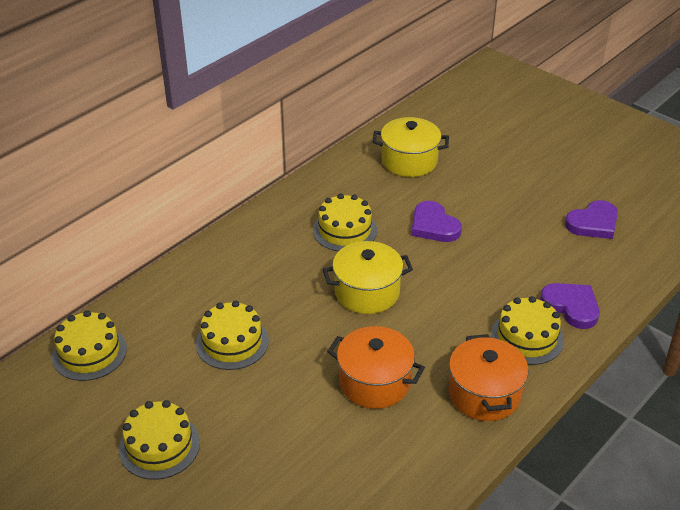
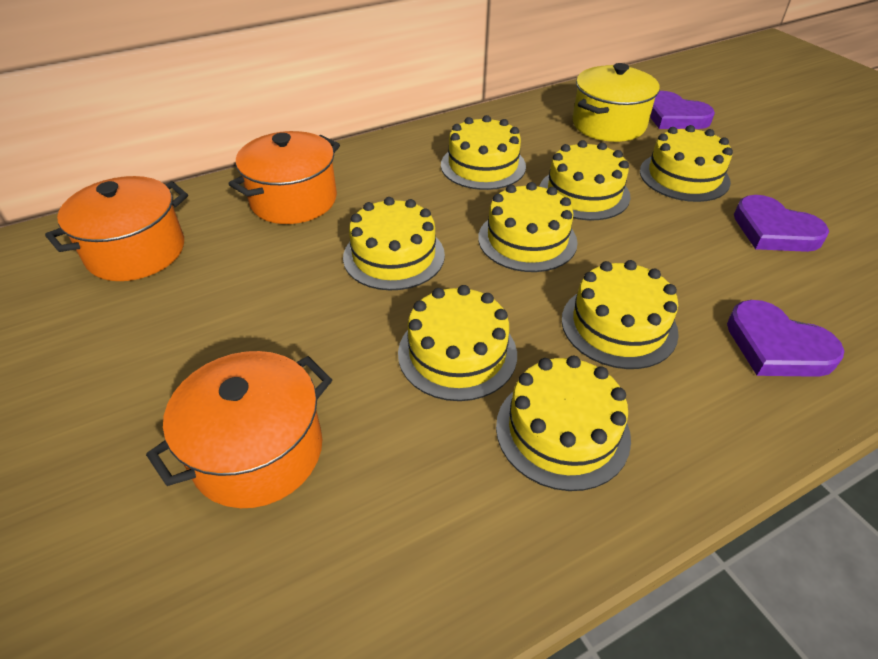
orange pot: 2 -> 3
yellow cake: 5 -> 8
yellow pot: 2 -> 1

